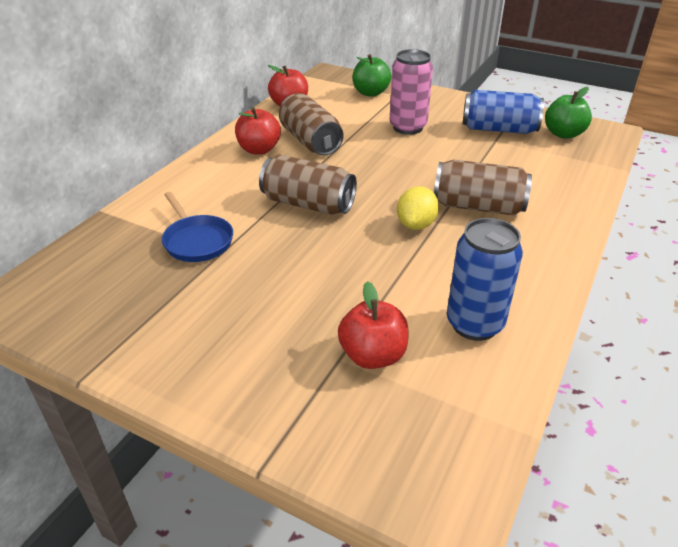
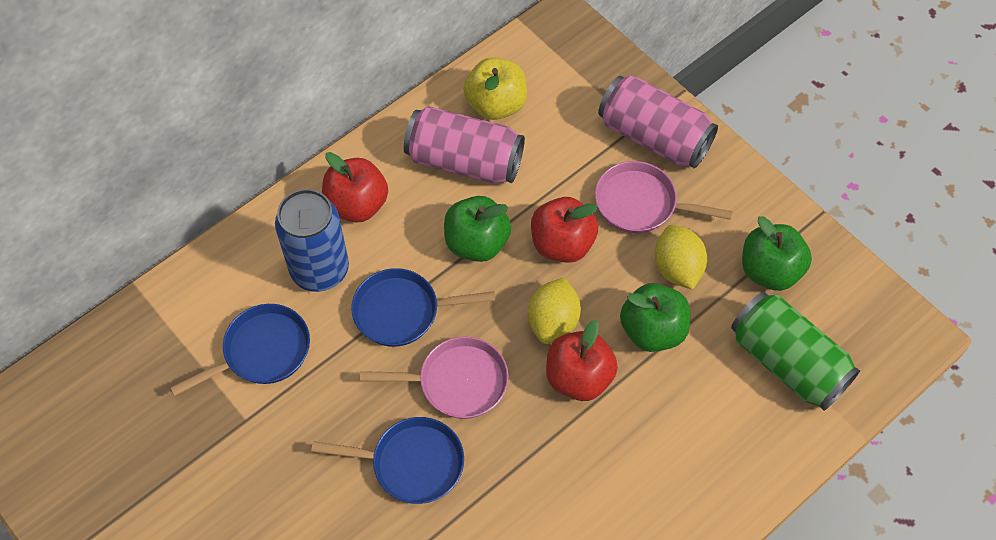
blue can: 2 -> 1
blue pan: 1 -> 3
brown can: 3 -> 0
green apple: 2 -> 3
green can: 0 -> 1
pink can: 1 -> 2
pink pan: 0 -> 2
yellow apple: 0 -> 1
yellow lemon: 1 -> 2

